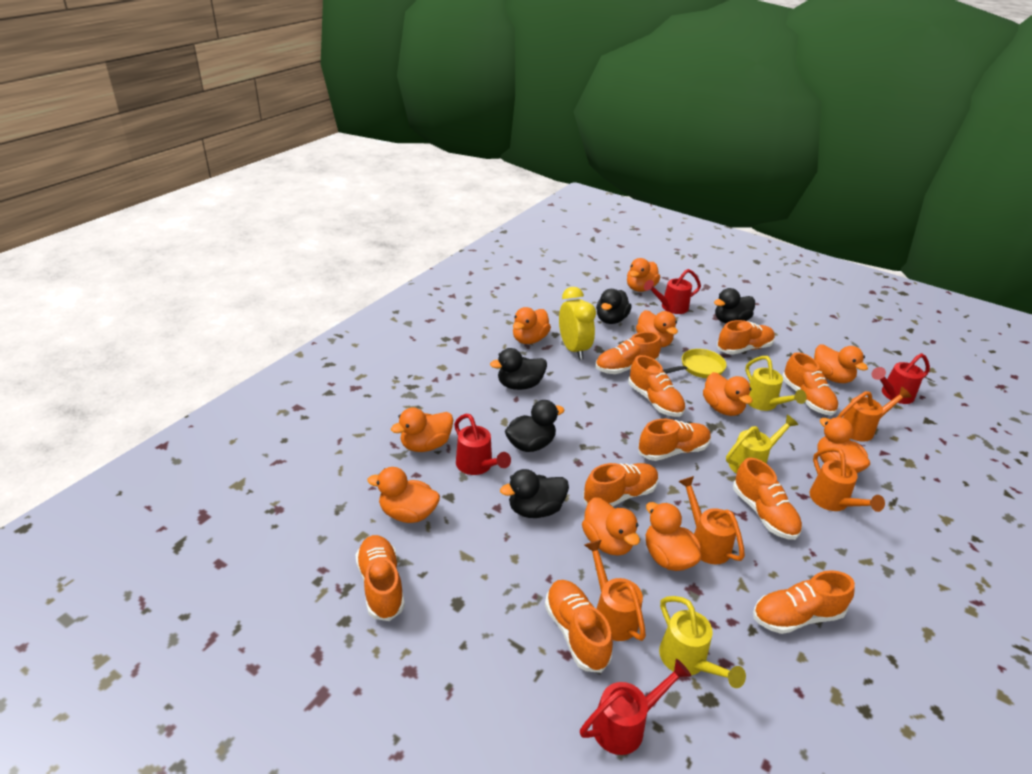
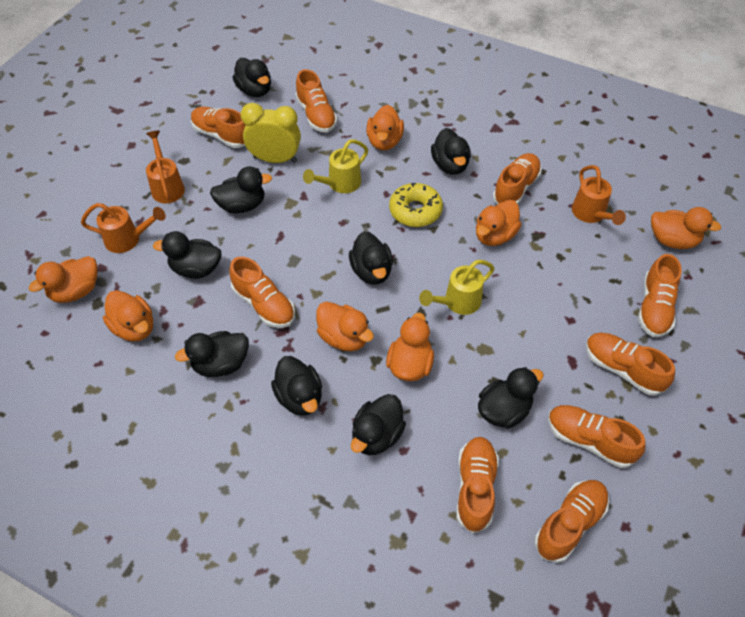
black duck: 5 -> 9
orange duck: 10 -> 7
orange shoe: 10 -> 9
orange watering can: 4 -> 3
red watering can: 4 -> 0
yellow donut: 0 -> 1
yellow pan: 1 -> 0
yellow watering can: 3 -> 2

